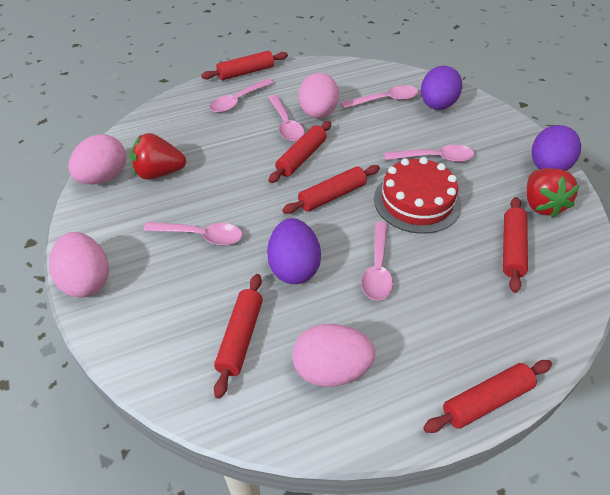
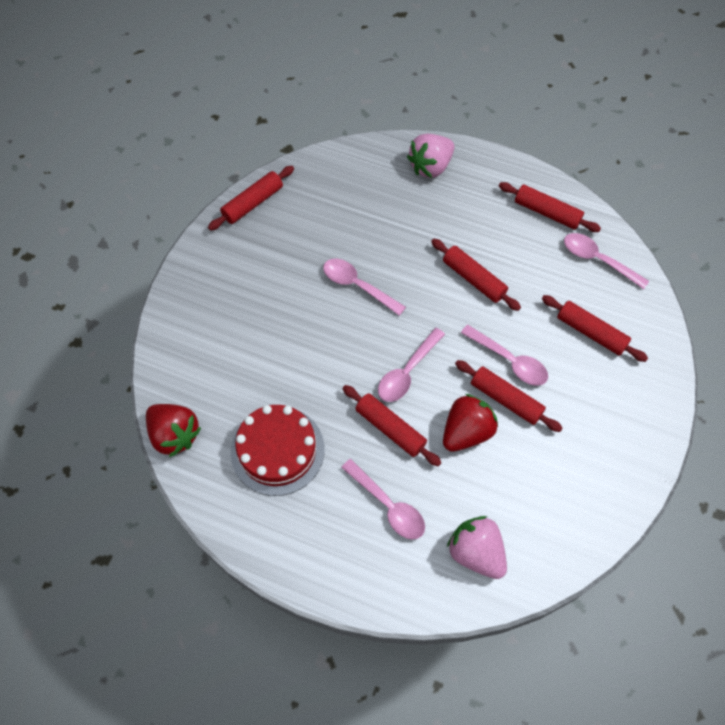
pink egg: 4 -> 0
pink spoon: 6 -> 5
pink strawberry: 0 -> 2
purple egg: 3 -> 0

